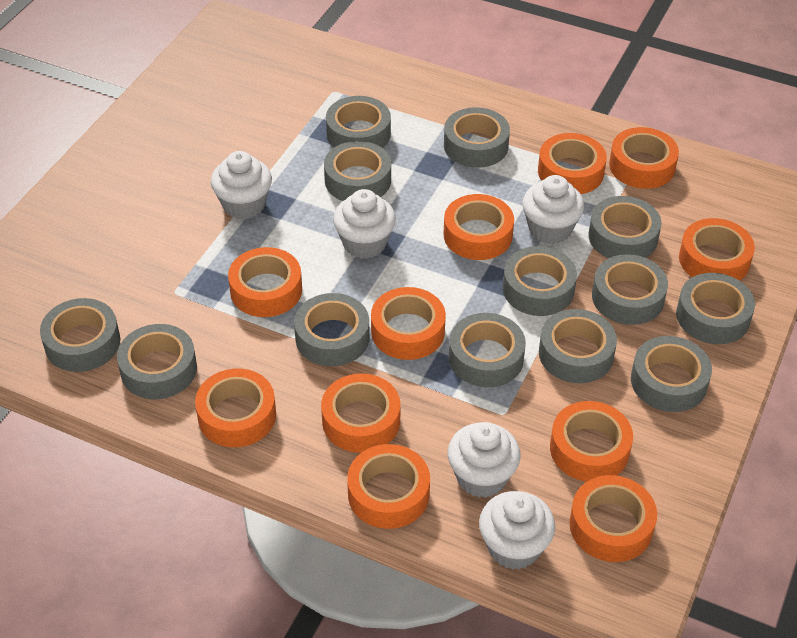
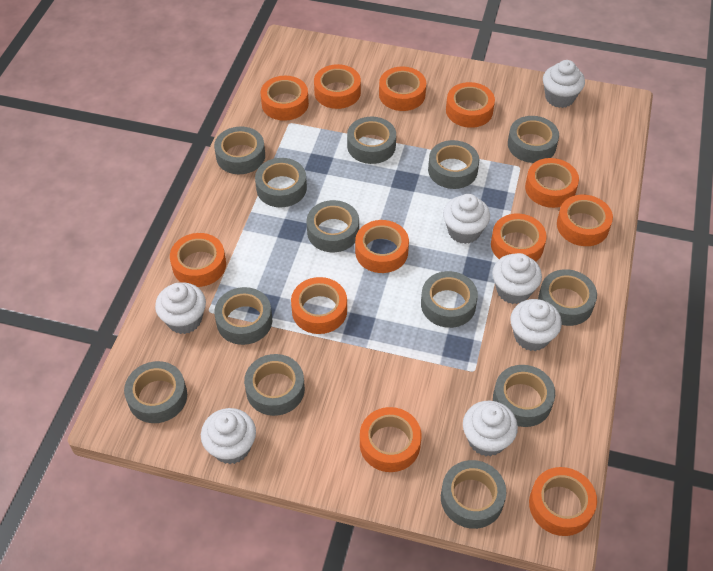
orange tape: 11 -> 12
white cupcake: 5 -> 7

